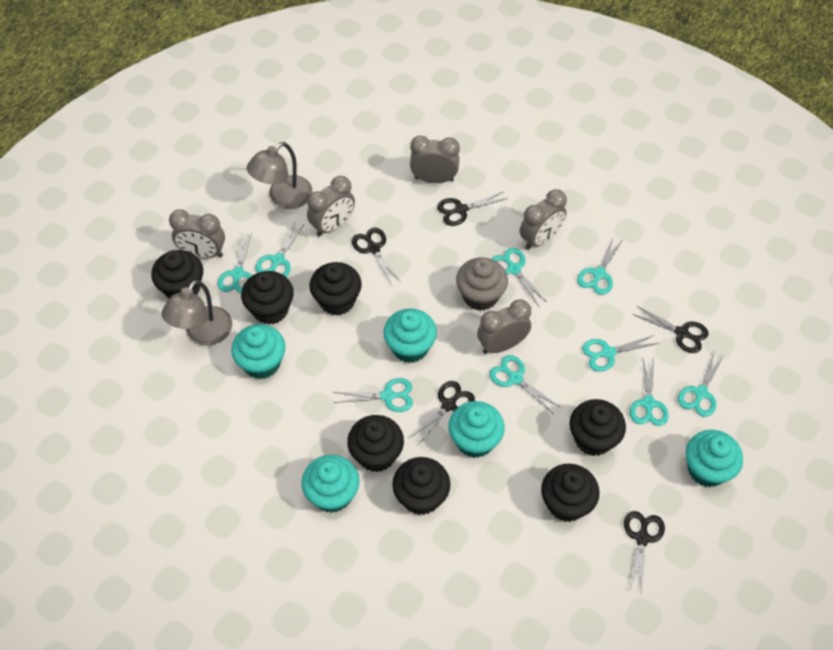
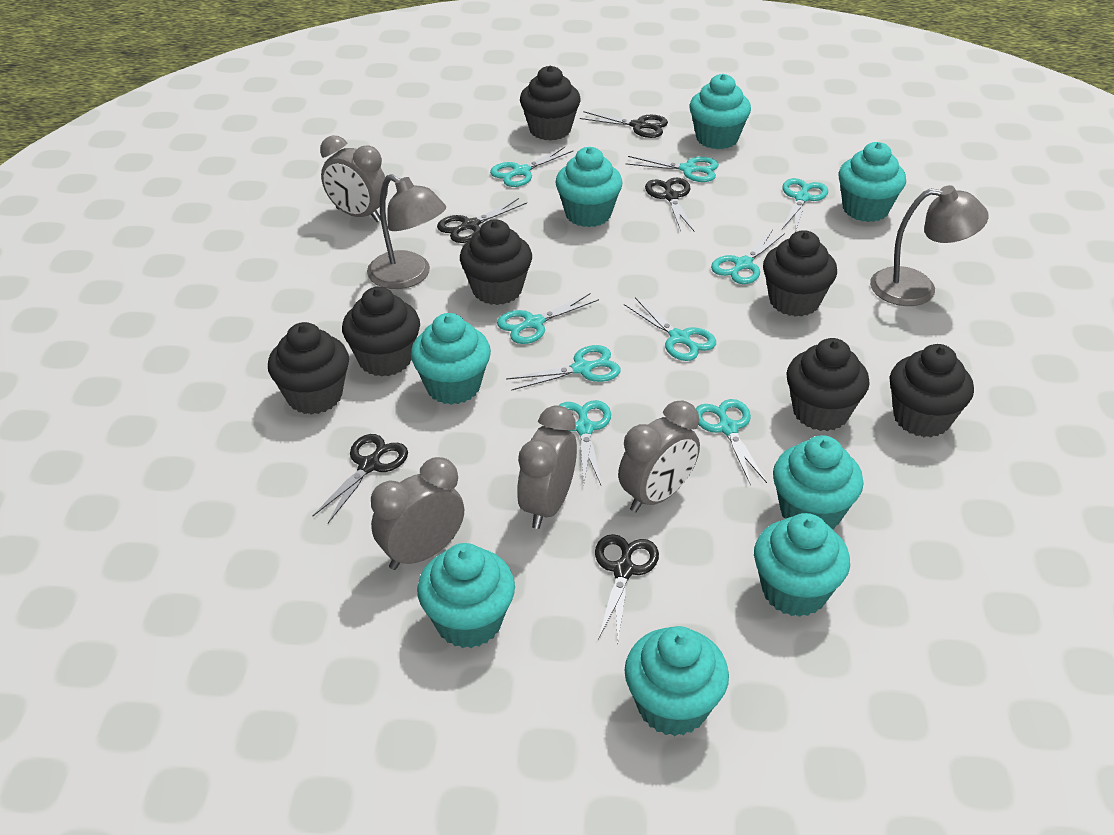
grey clock: 5 -> 4
grey cupcake: 1 -> 0
turquoise cupcake: 5 -> 8

